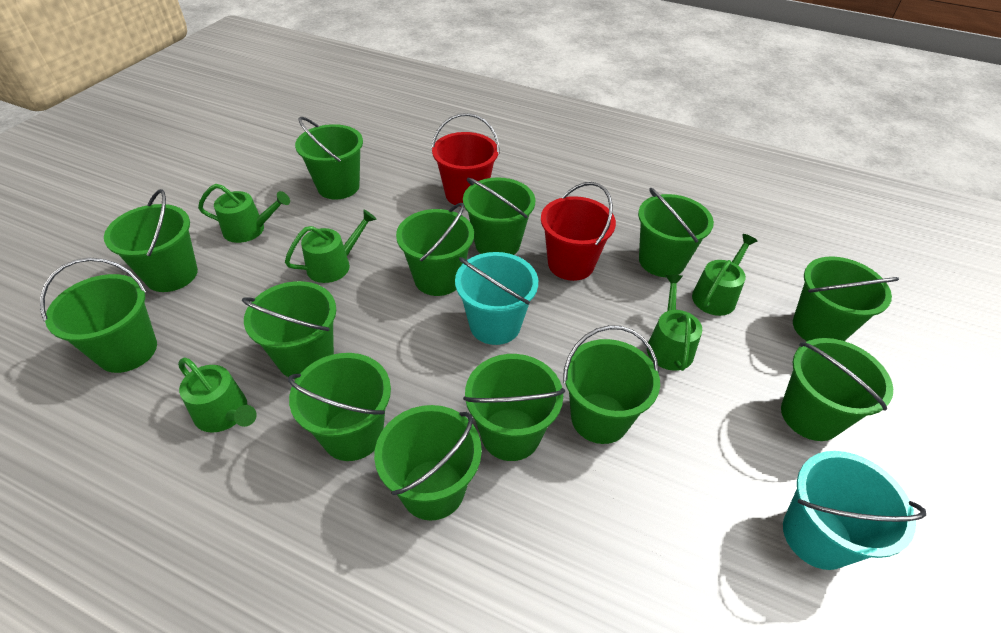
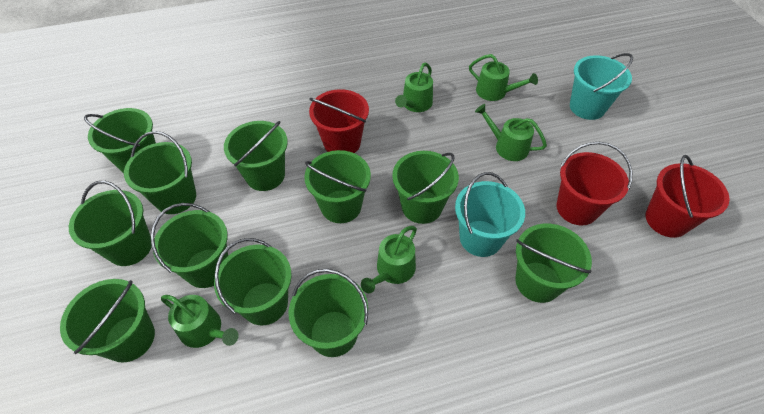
green bucket: 13 -> 11
red bucket: 2 -> 3

